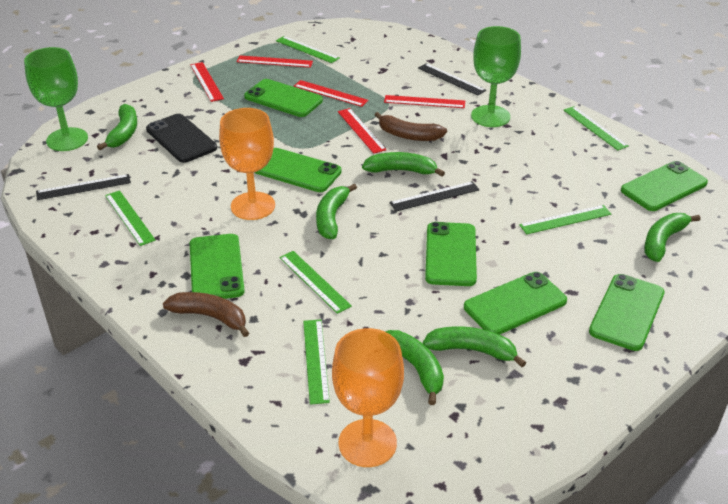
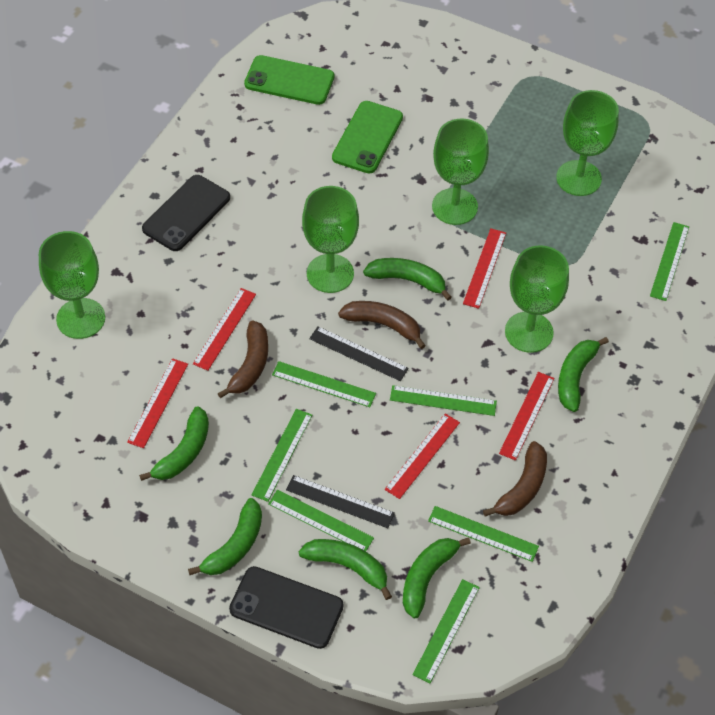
black phone: 1 -> 2
black ruler: 3 -> 2
brown banana: 2 -> 3
green goblet: 2 -> 5
green phone: 7 -> 2
green ruler: 6 -> 7
orange goblet: 2 -> 0

